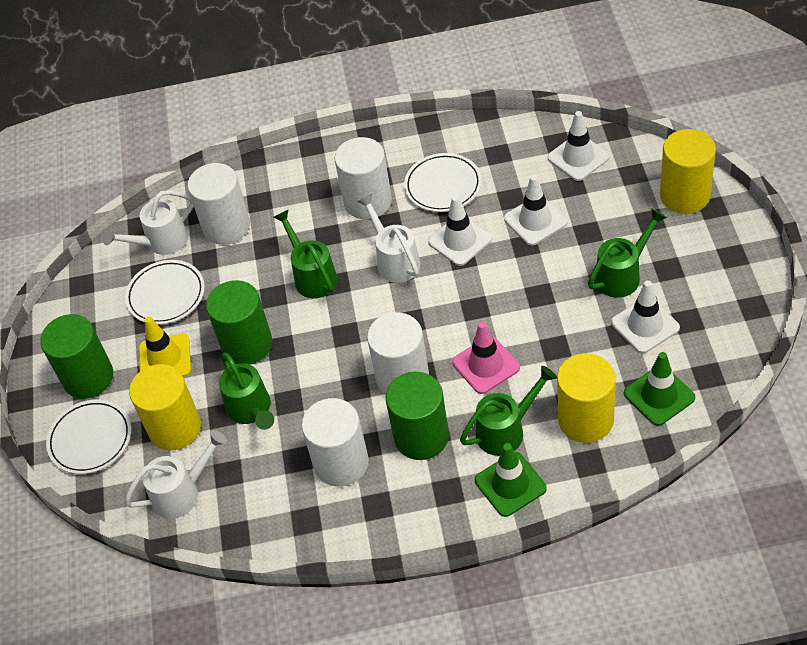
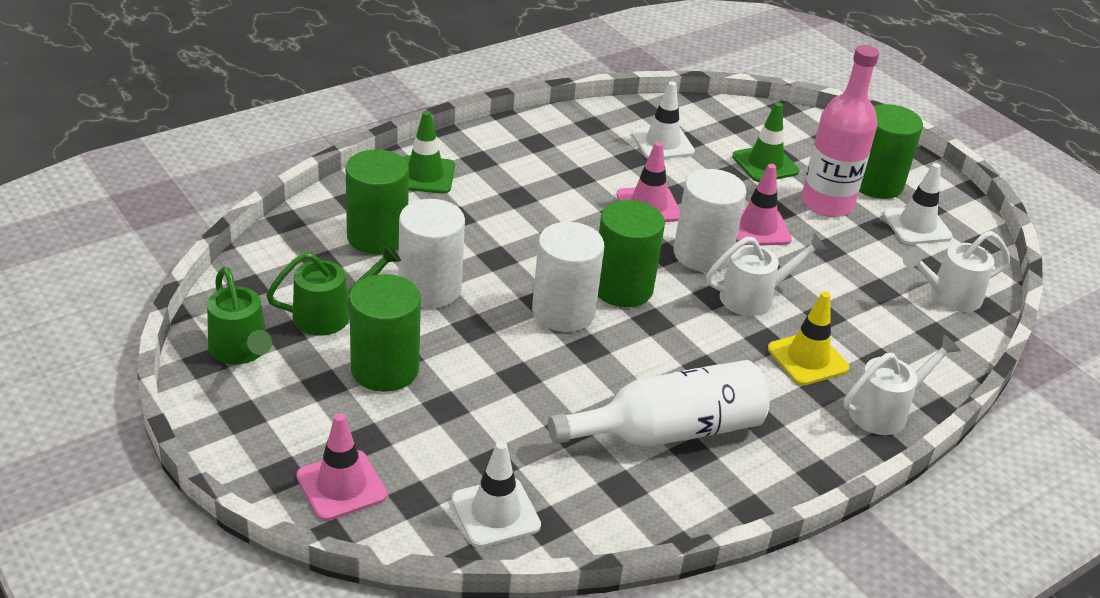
green cylinder: 3 -> 4
green watering can: 4 -> 2
pink bottle: 0 -> 1
pink traffic cone: 1 -> 3
white bottle: 0 -> 1
white cylinder: 4 -> 3
white plate: 3 -> 0
white traffic cone: 4 -> 3
yellow cylinder: 3 -> 0

